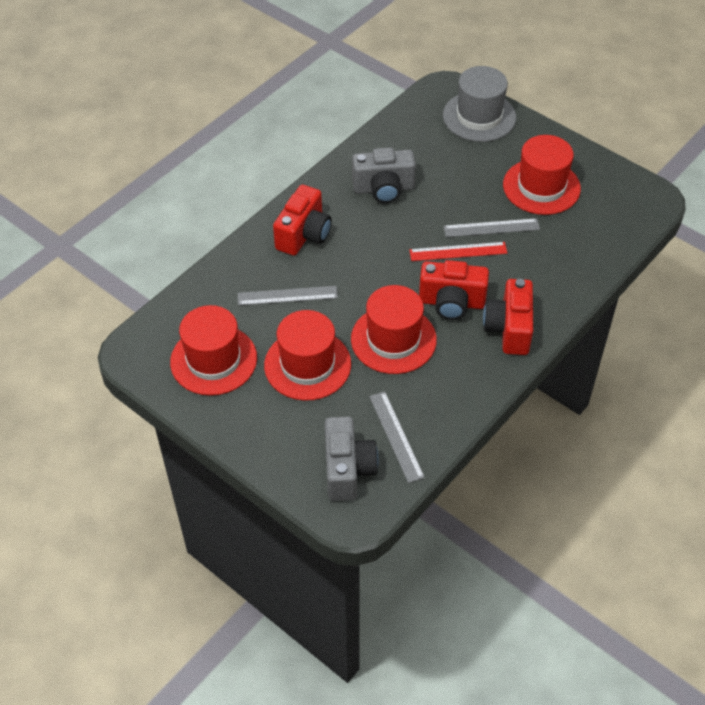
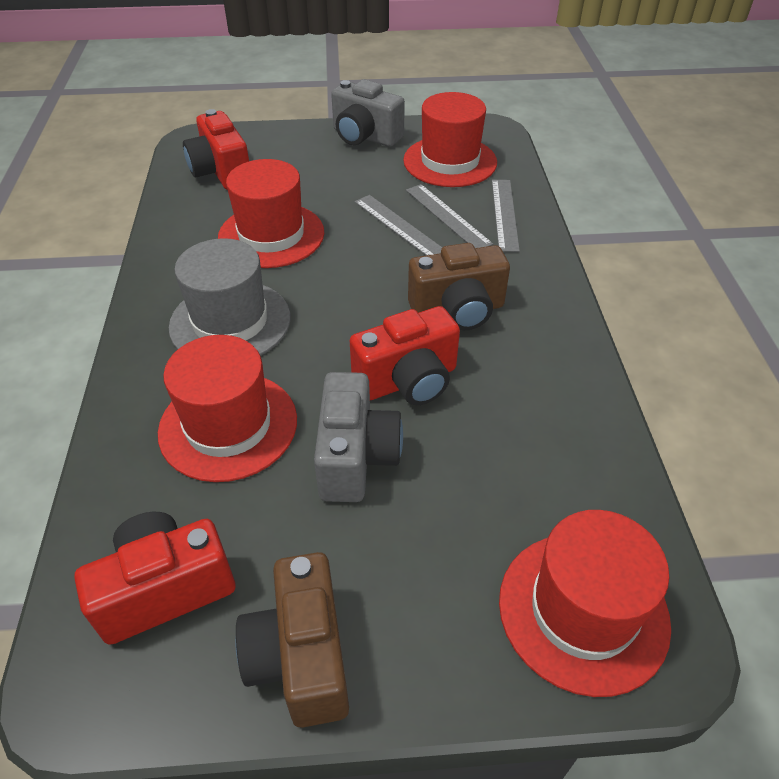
brown camera: 0 -> 2
red ruler: 1 -> 0

